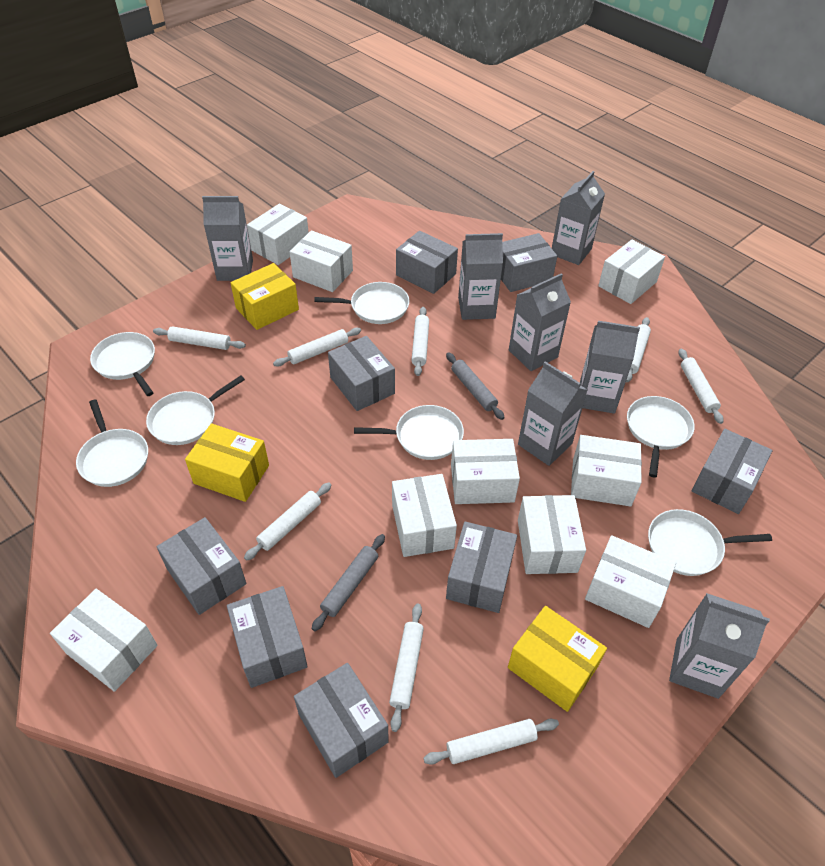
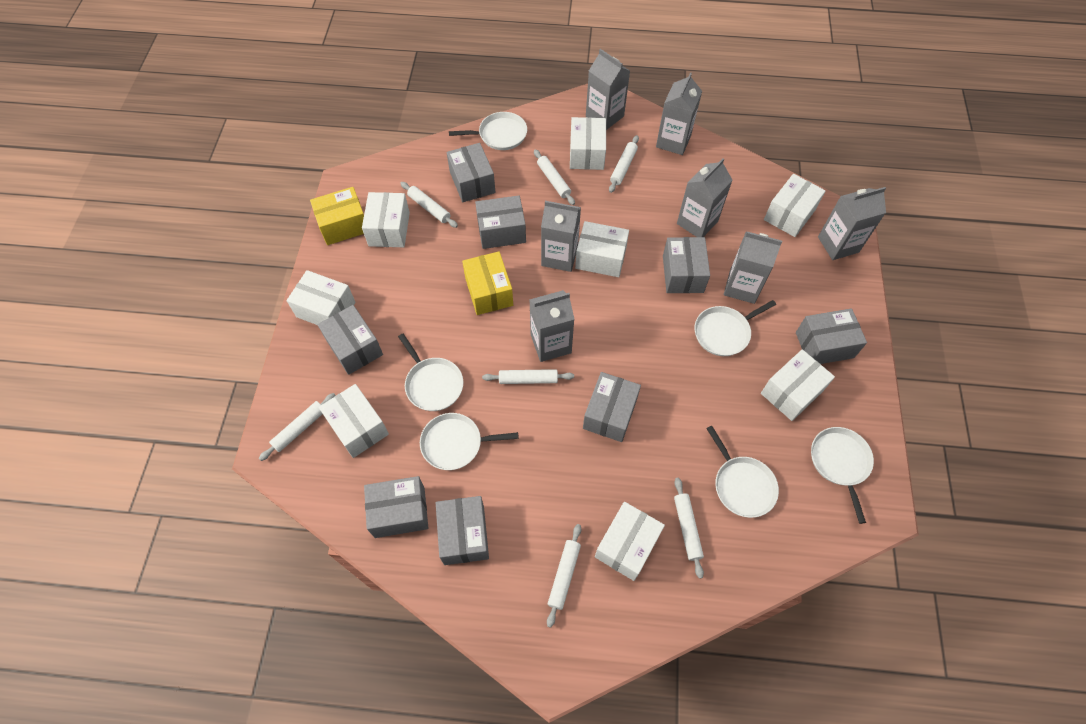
grey rolling pin: 2 -> 0
white box: 9 -> 8
white pan: 7 -> 6
white rolling pin: 8 -> 7
yellow box: 3 -> 2

